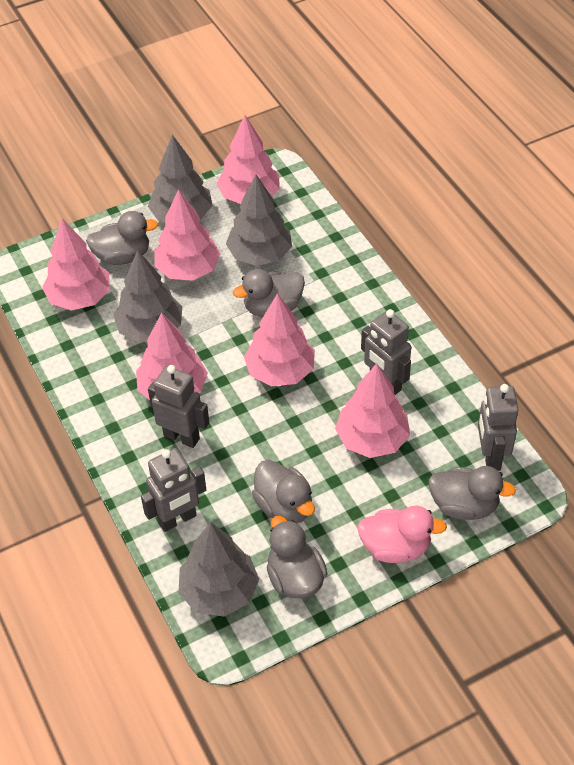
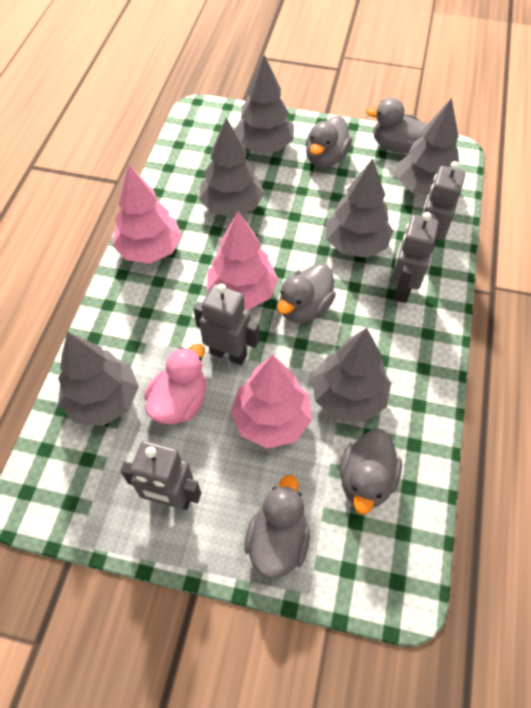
grey tree: 4 -> 6
pink tree: 6 -> 3

